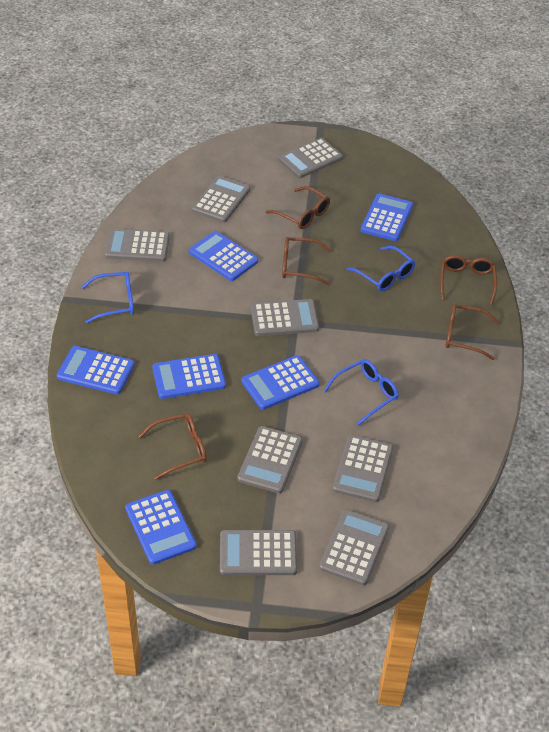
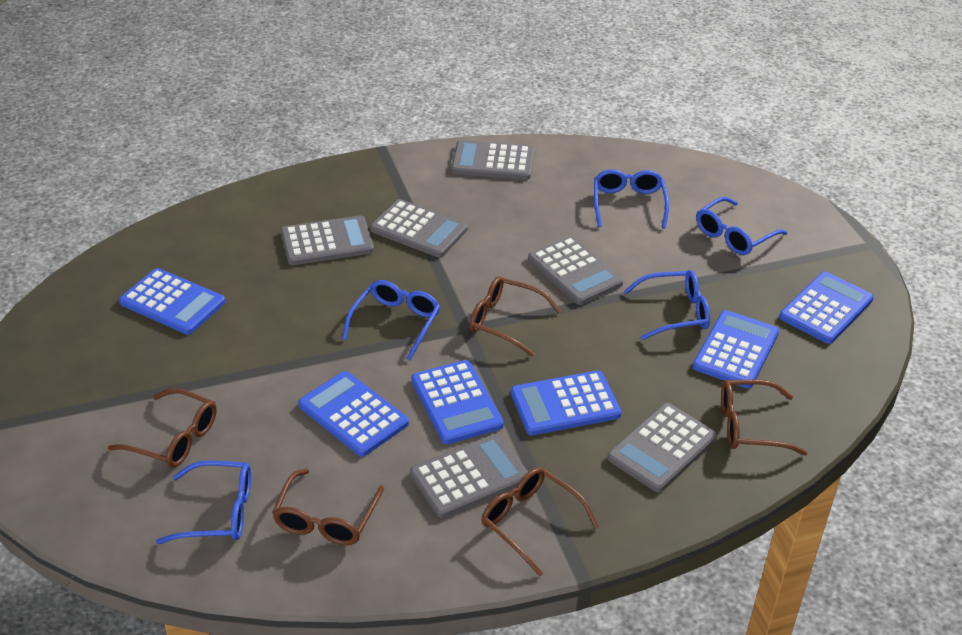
blue glasses: 3 -> 5
grey calculator: 8 -> 6

